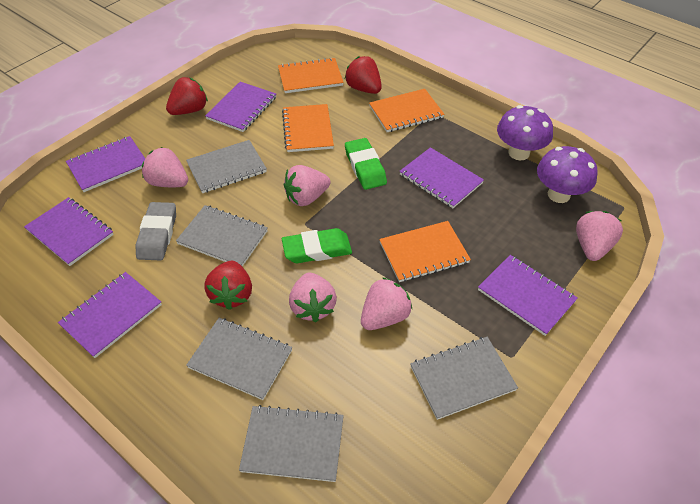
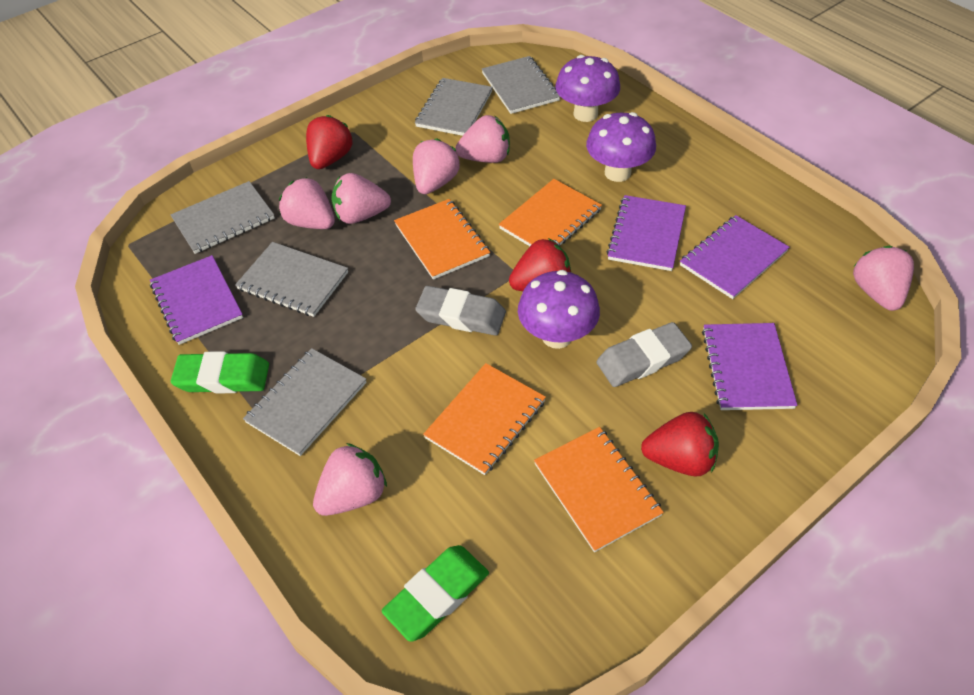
grey eraser: 1 -> 2
pink strawberry: 5 -> 6
purple mushroom: 2 -> 3
purple notebook: 6 -> 4

